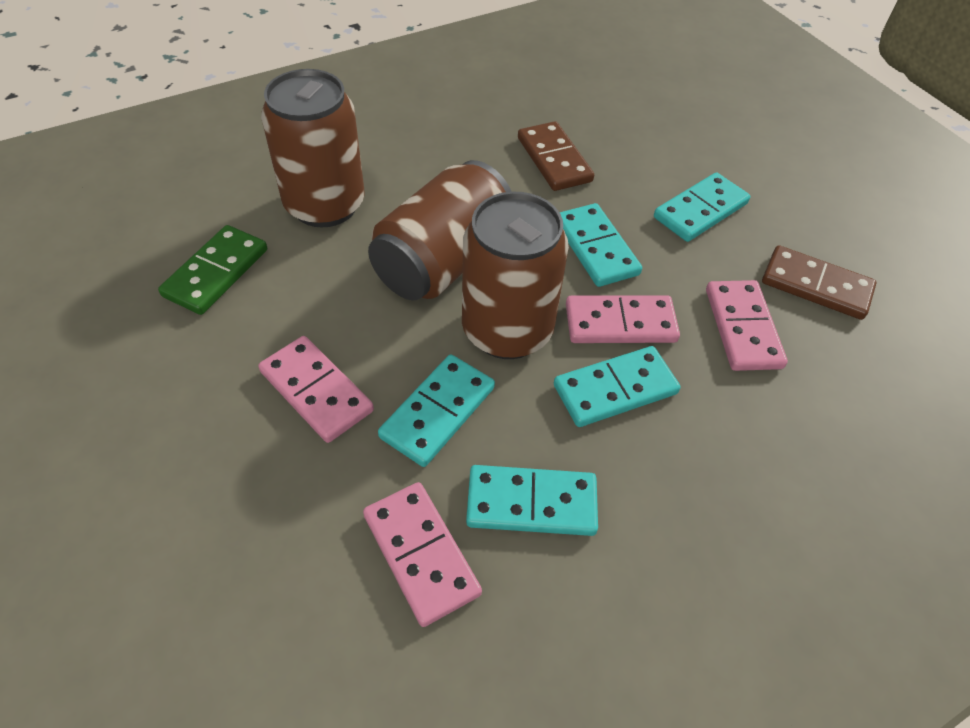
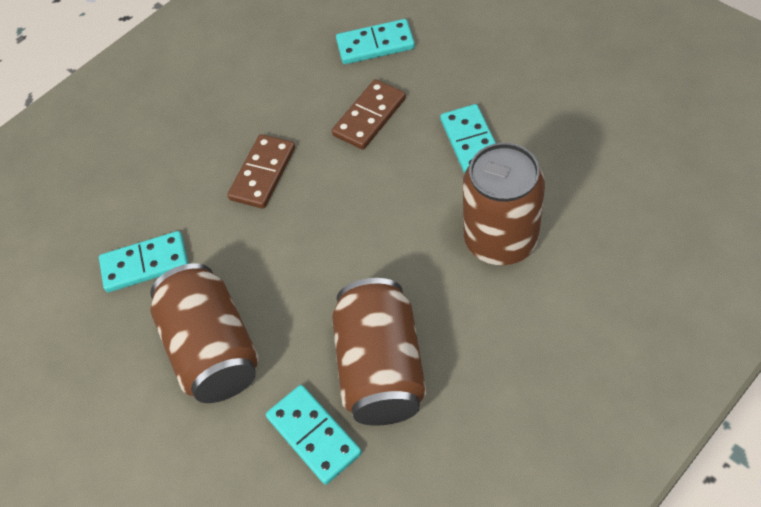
green domino: 1 -> 0
pink domino: 4 -> 0
turquoise domino: 5 -> 4

